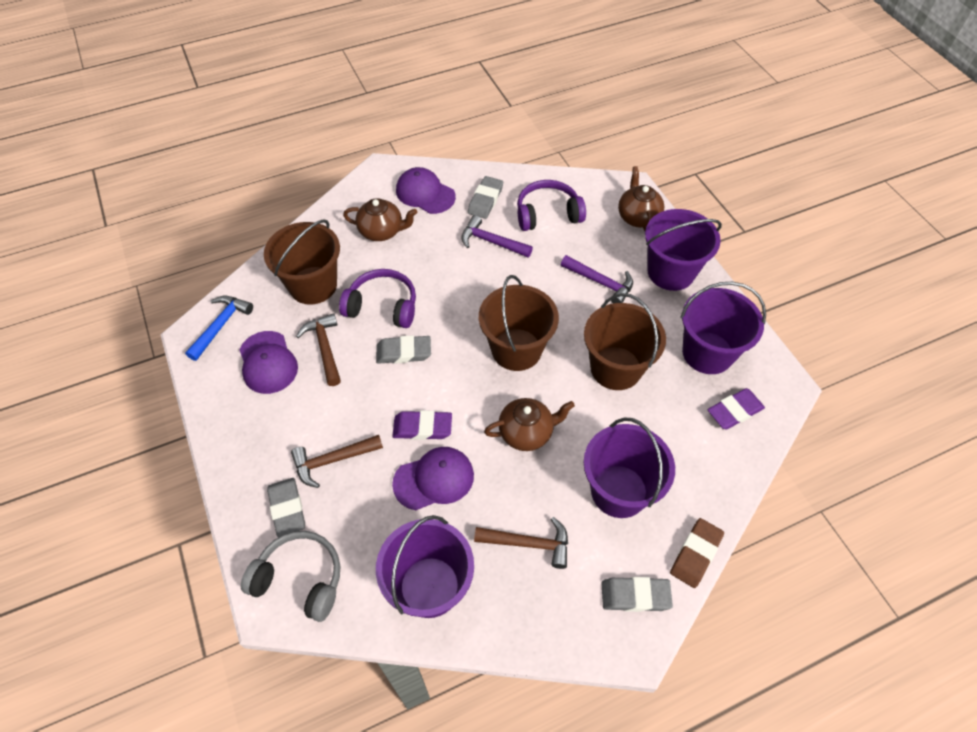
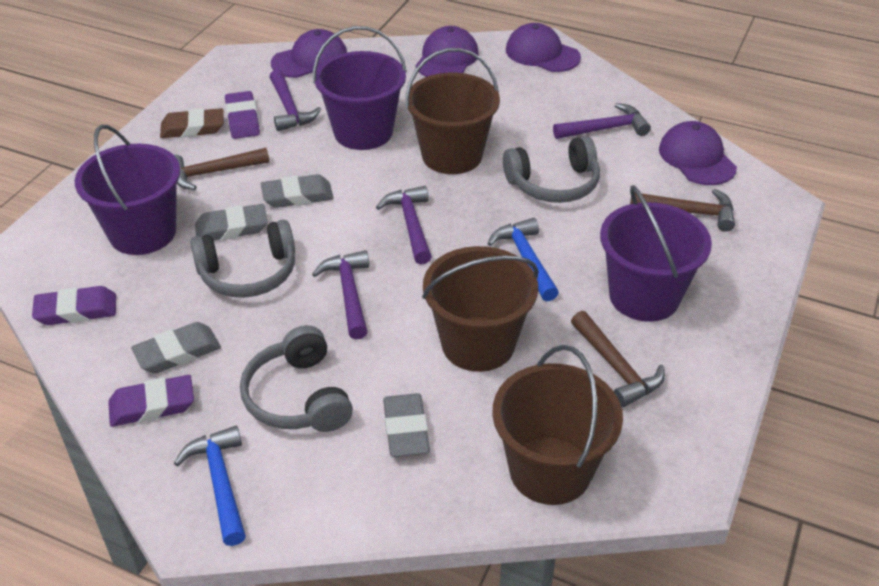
blue hammer: 1 -> 2
brown teapot: 3 -> 0
grey headphones: 1 -> 3
purple bucket: 4 -> 3
purple cap: 3 -> 4
purple eraser: 2 -> 3
purple hammer: 2 -> 4
purple headphones: 2 -> 0

